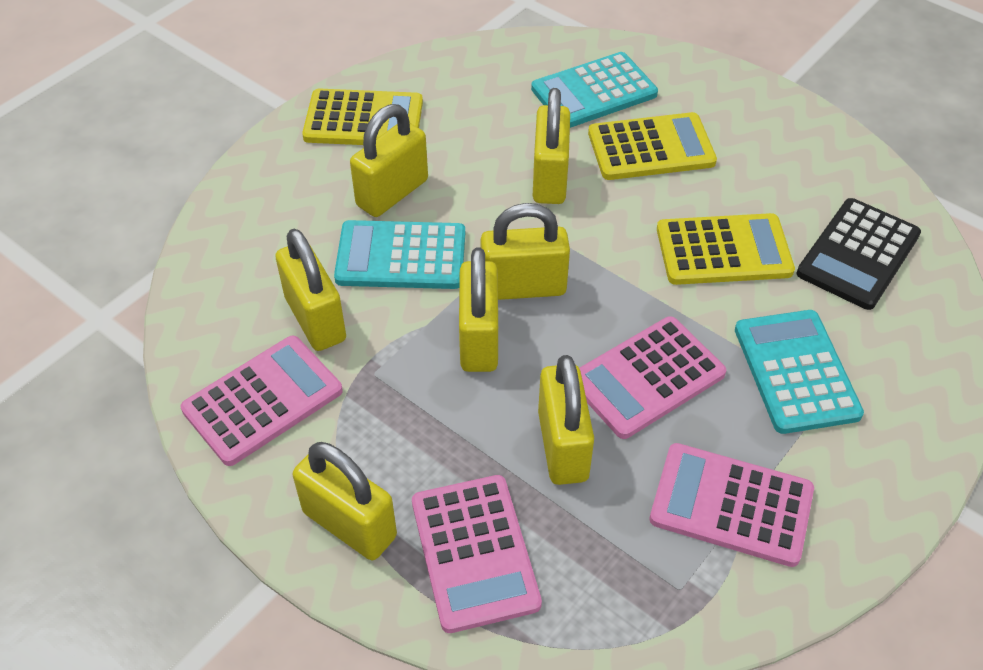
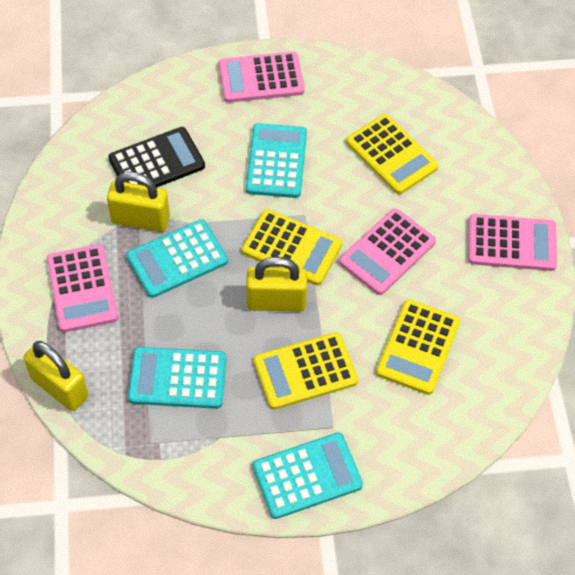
turquoise calculator: 3 -> 4
yellow calculator: 3 -> 4
yellow padlock: 7 -> 3

